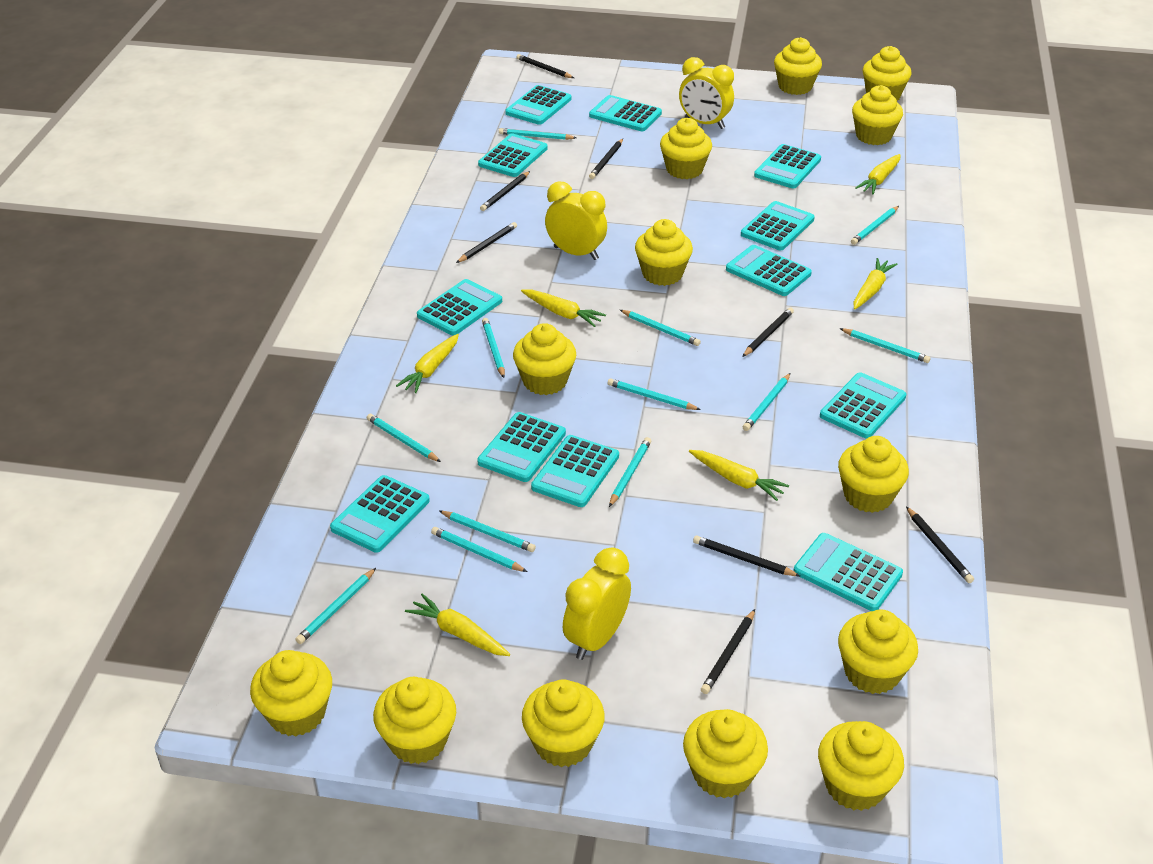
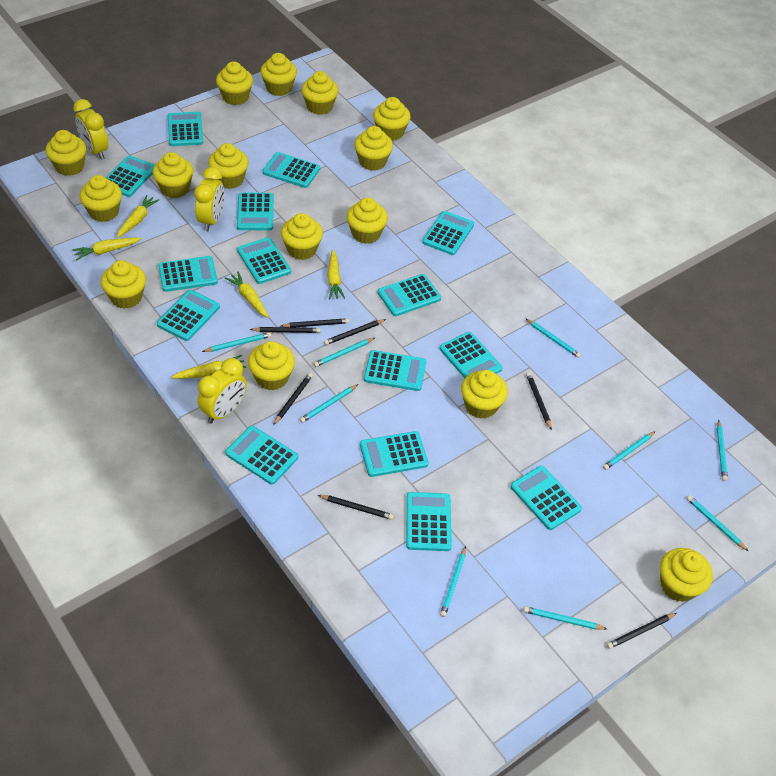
black pencil: 8 -> 7
turquoise calculator: 12 -> 15
turquoise pencil: 12 -> 9
yellow carrot: 6 -> 5
yellow cupcake: 13 -> 15

